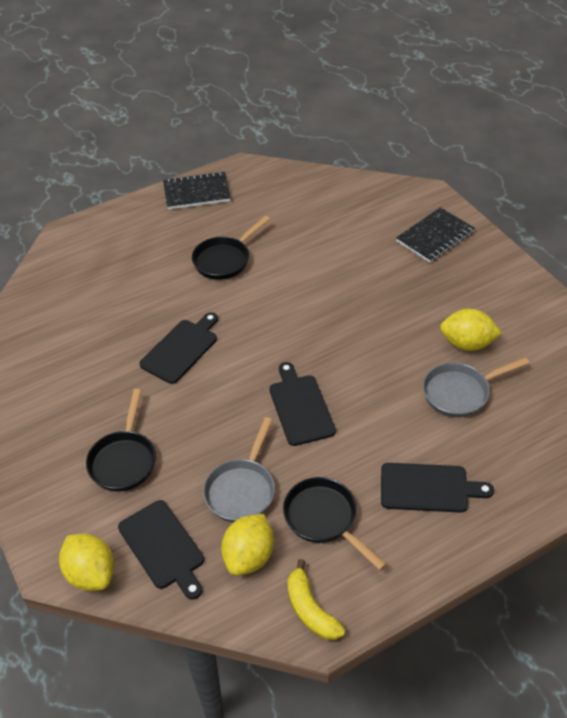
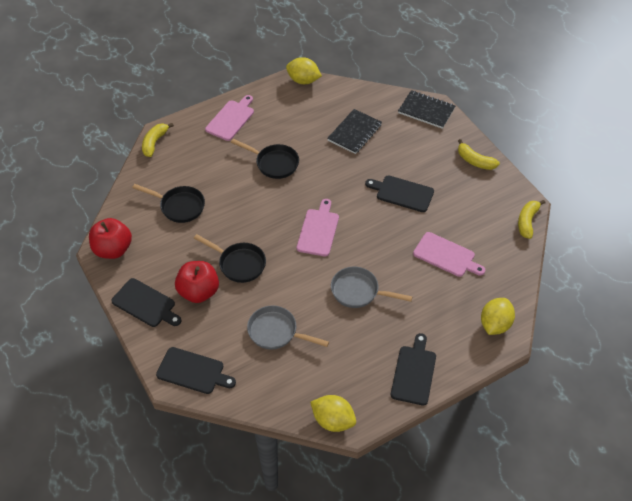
pink cutting board: 0 -> 3
red apple: 0 -> 2
yellow banana: 1 -> 3

